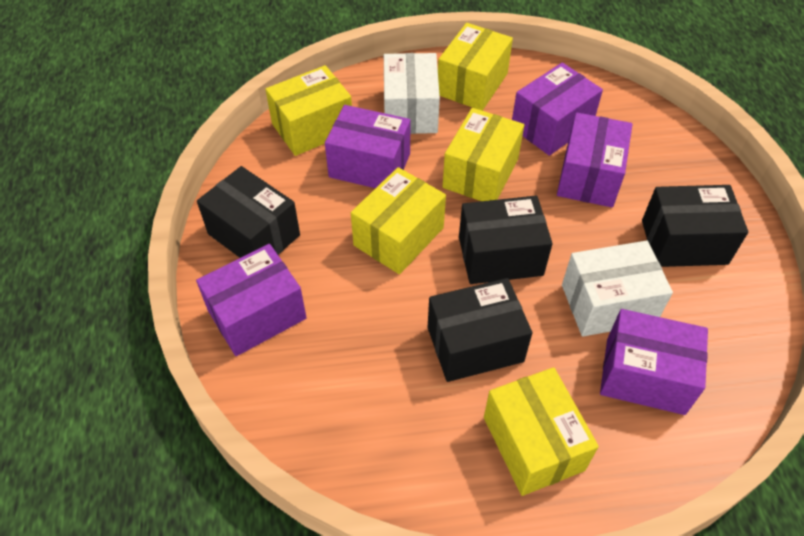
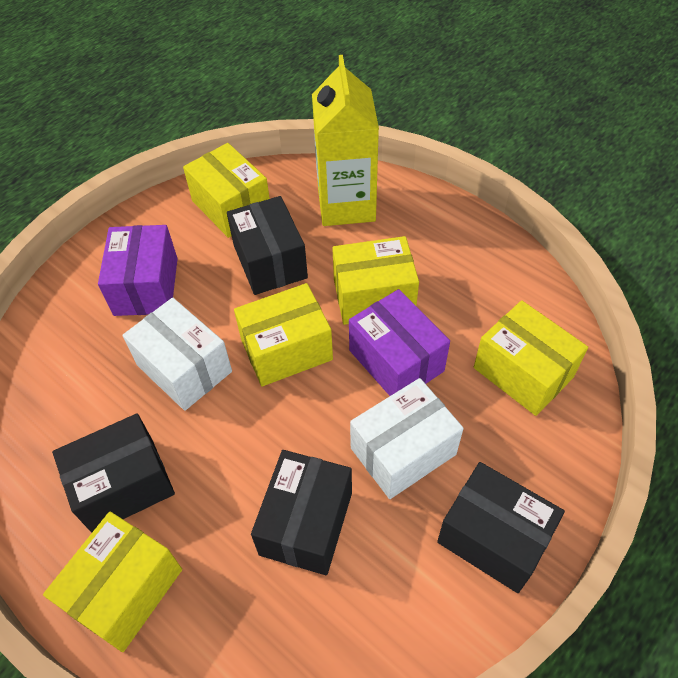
purple box: 5 -> 2
yellow carton: 0 -> 1

